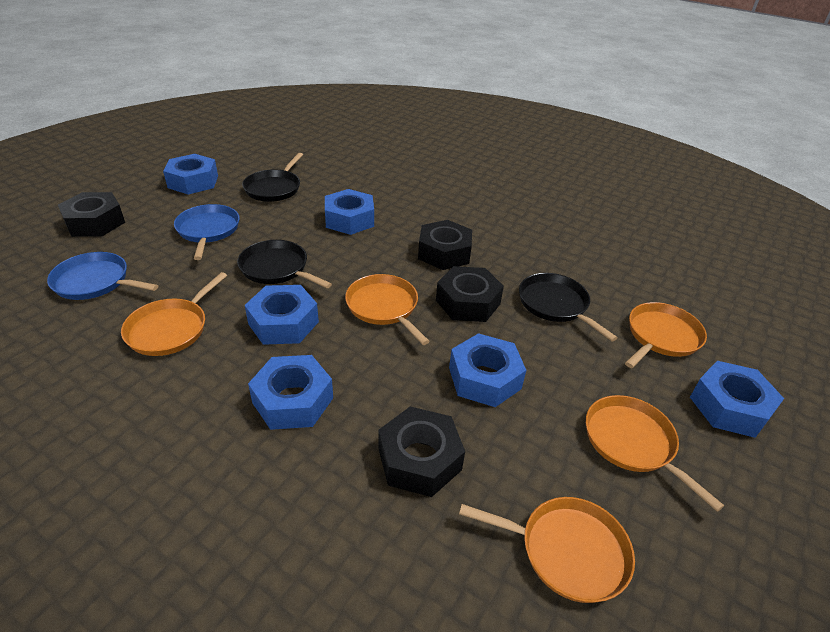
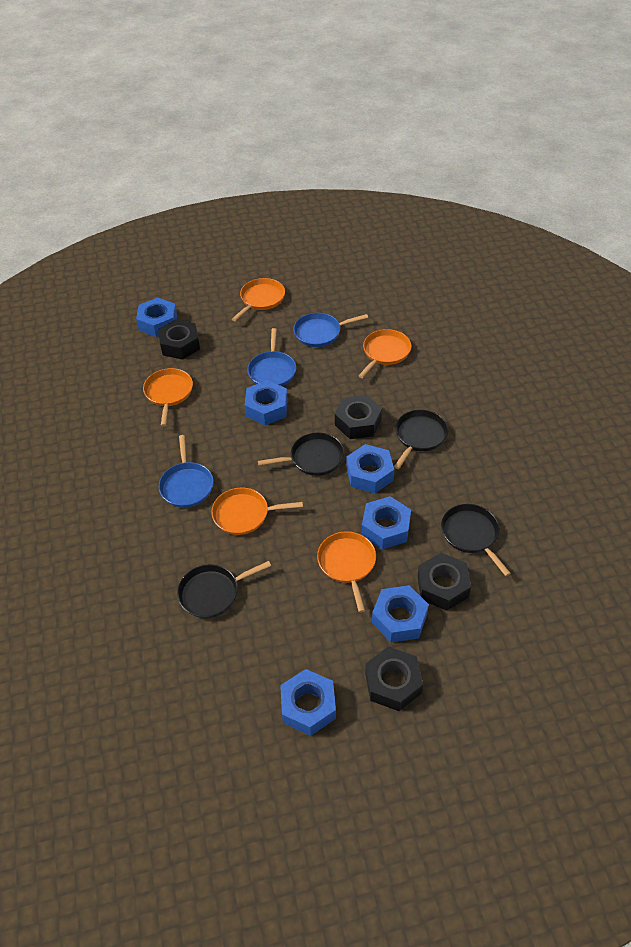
black pan: 3 -> 4
blue pan: 2 -> 3

